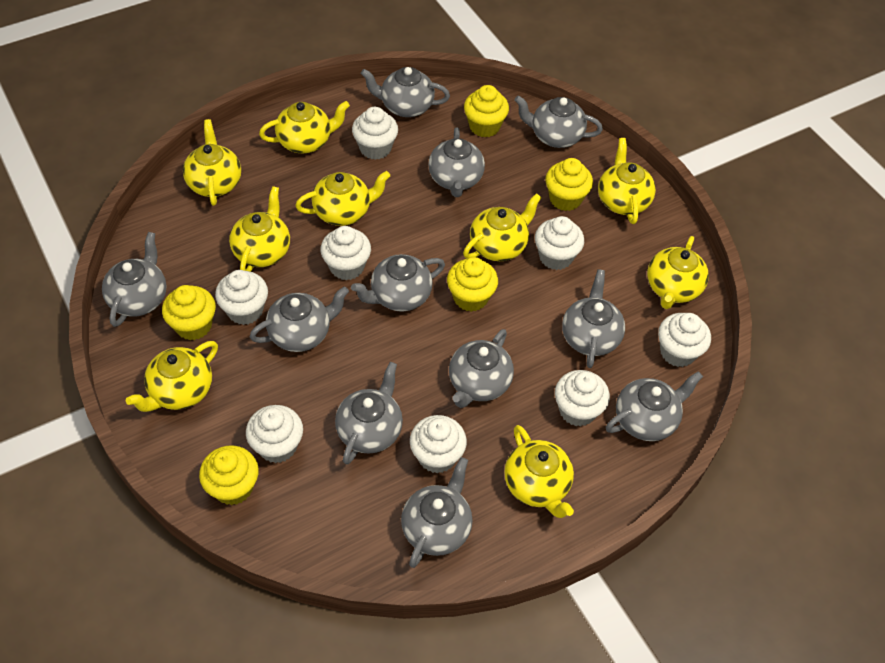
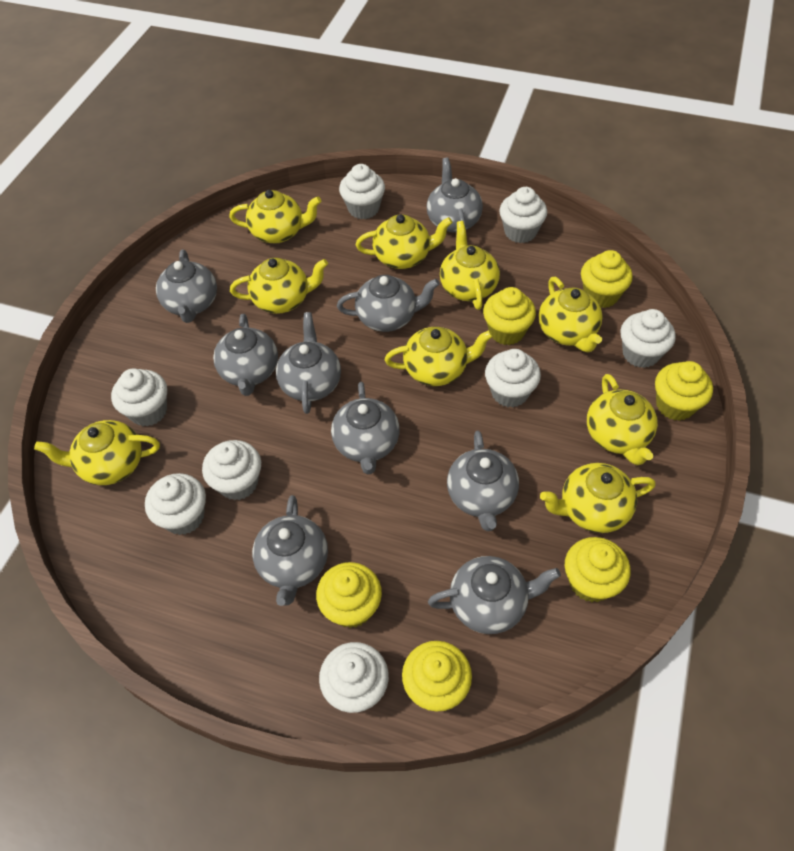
grey teapot: 11 -> 9
yellow cupcake: 5 -> 6

